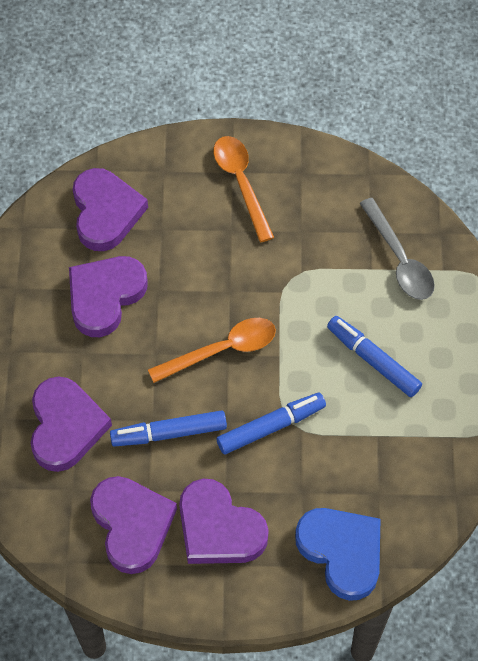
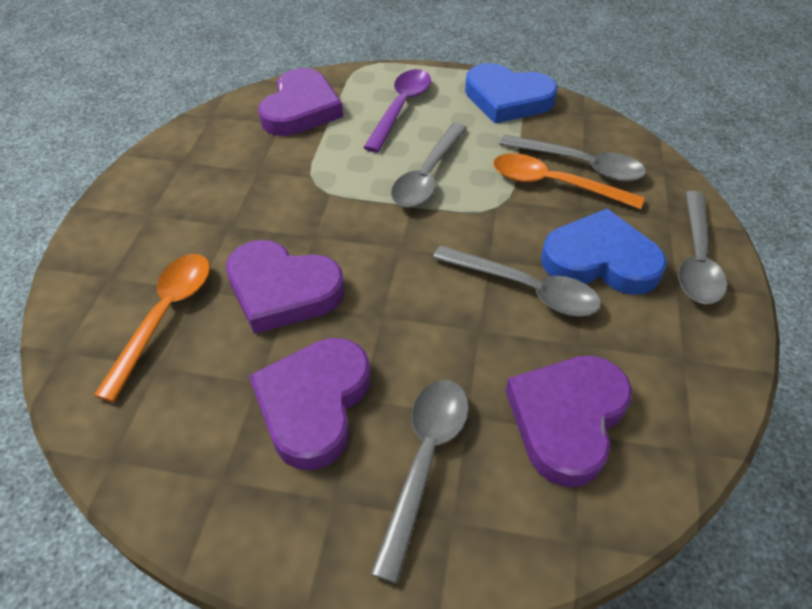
blue heart: 1 -> 2
blue marker: 3 -> 0
grey spoon: 1 -> 5
purple heart: 5 -> 4
purple spoon: 0 -> 1

